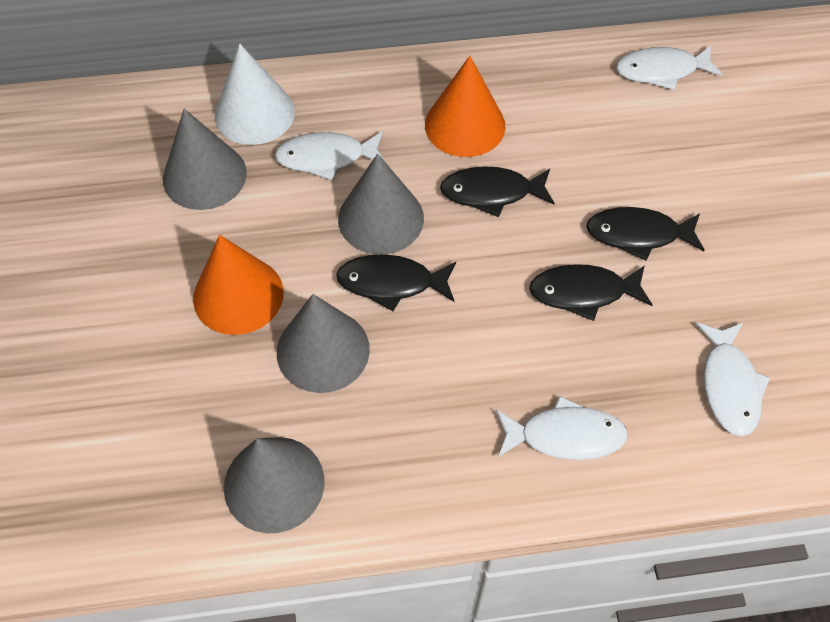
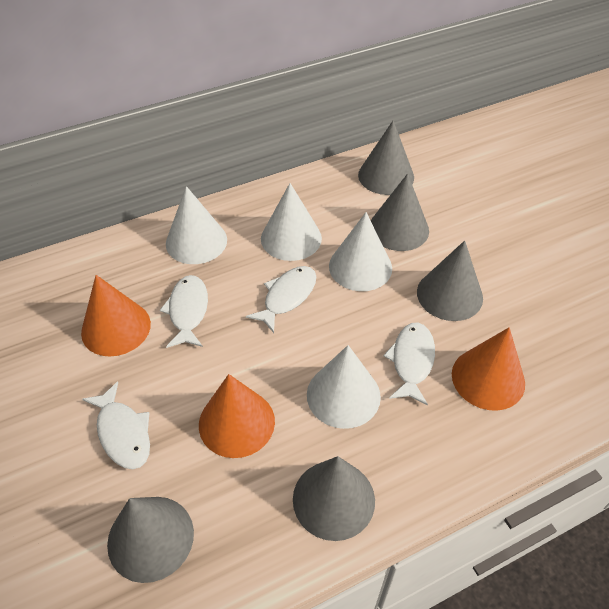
black fish: 4 -> 0
grey cone: 4 -> 5
orange cone: 2 -> 3
white cone: 1 -> 4

